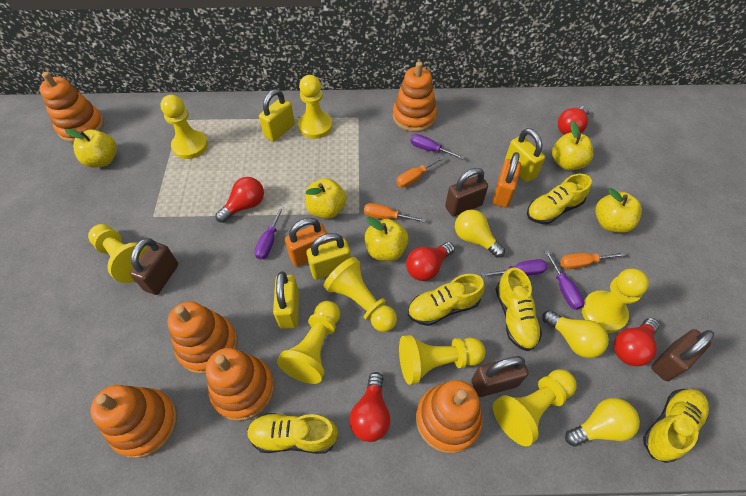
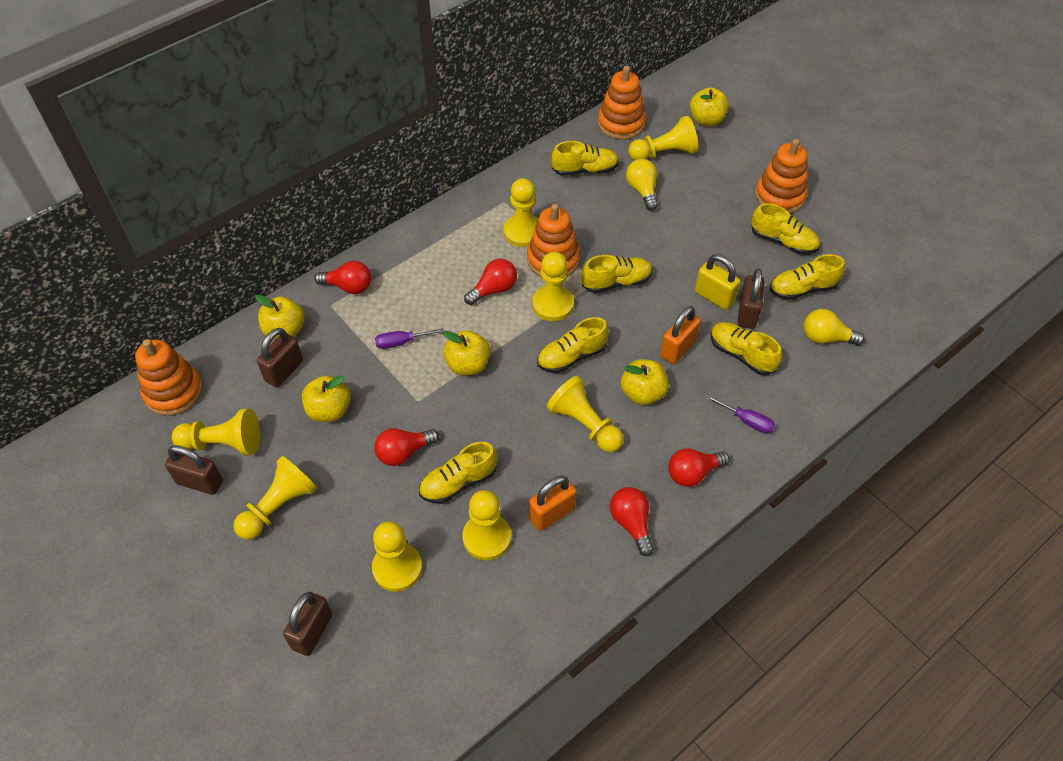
orange screwdriver: 3 -> 0
orange stacking toy: 6 -> 4
purple screwdriver: 4 -> 2
yellow light bulb: 3 -> 2
yellow padlock: 4 -> 1
yellow shoe: 5 -> 7

